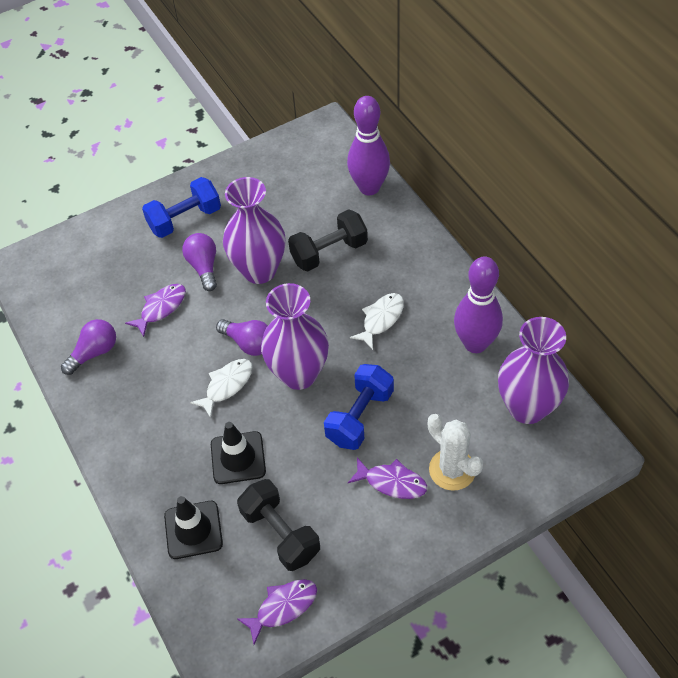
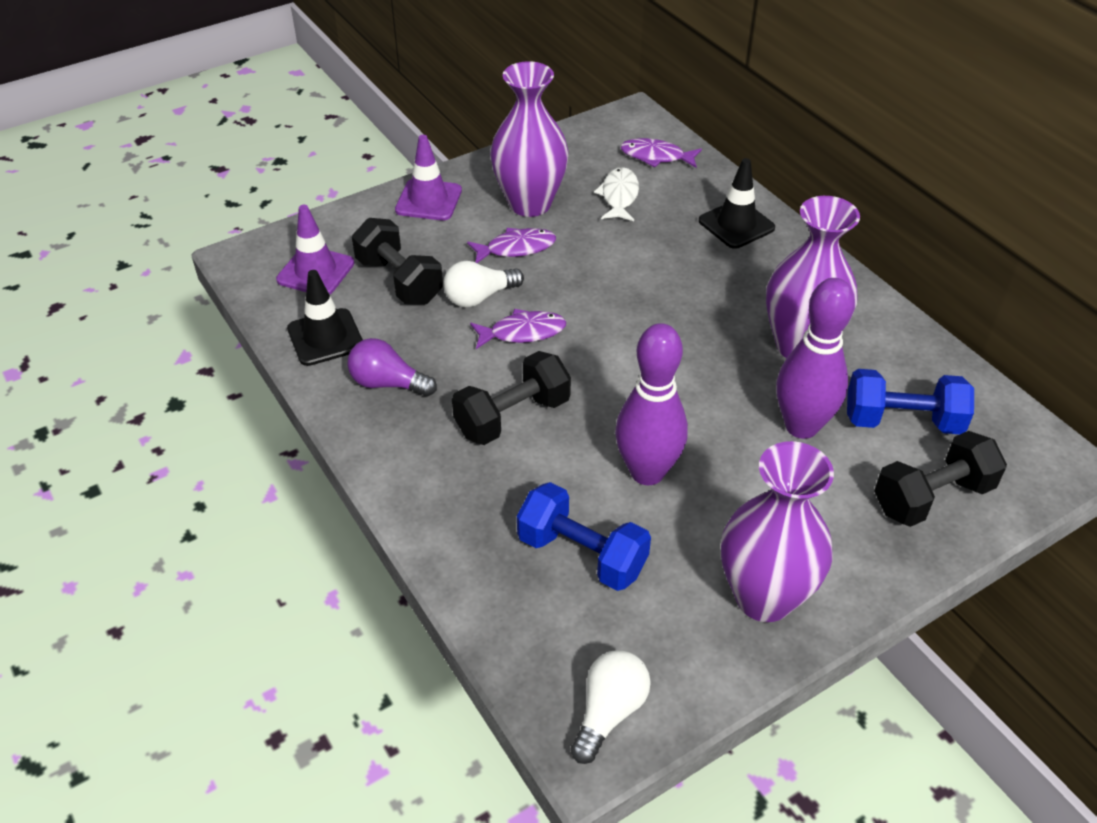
black dumbbell: 2 -> 3
purple light bulb: 3 -> 1
purple traffic cone: 0 -> 2
white cactus: 1 -> 0
white fish: 2 -> 1
white light bulb: 0 -> 2

